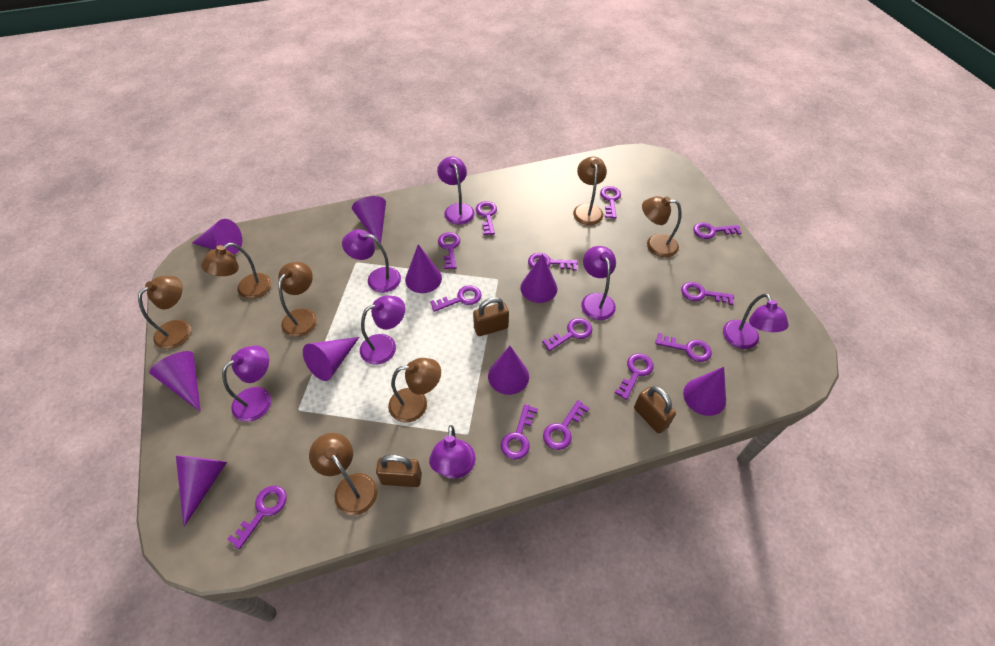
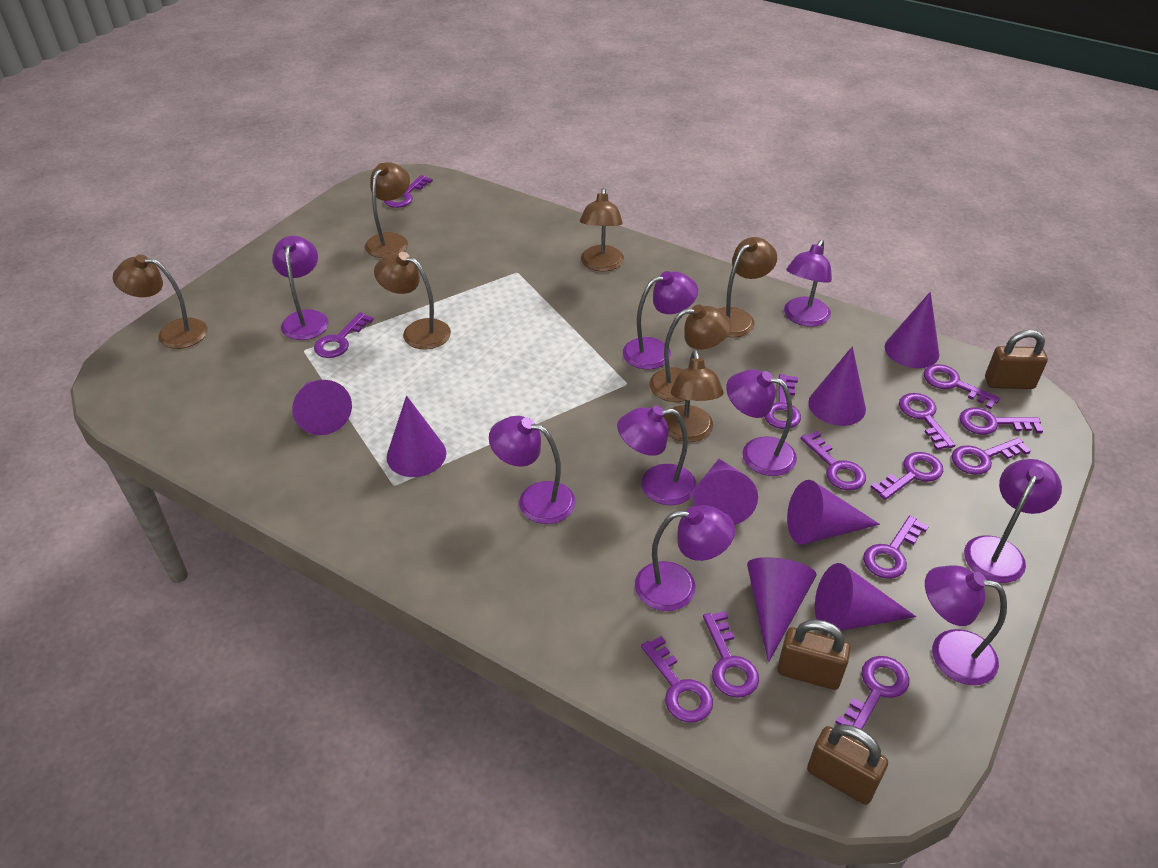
purple cone: 9 -> 8
purple lamp: 7 -> 9

